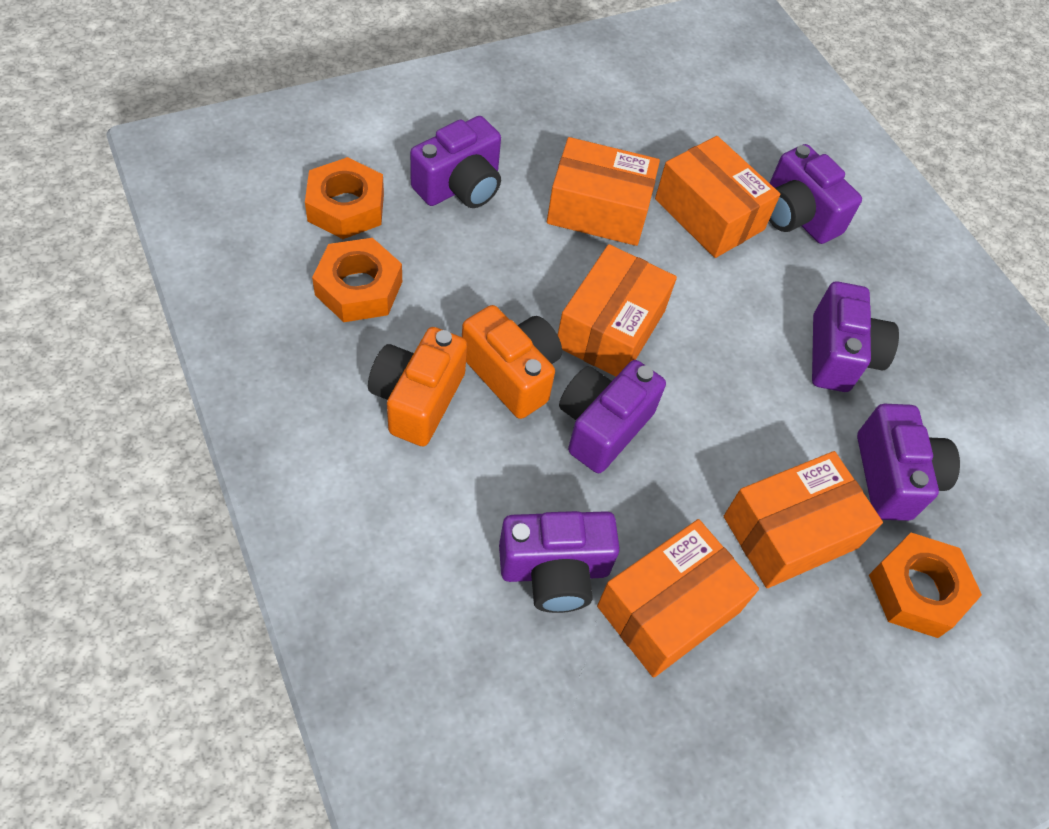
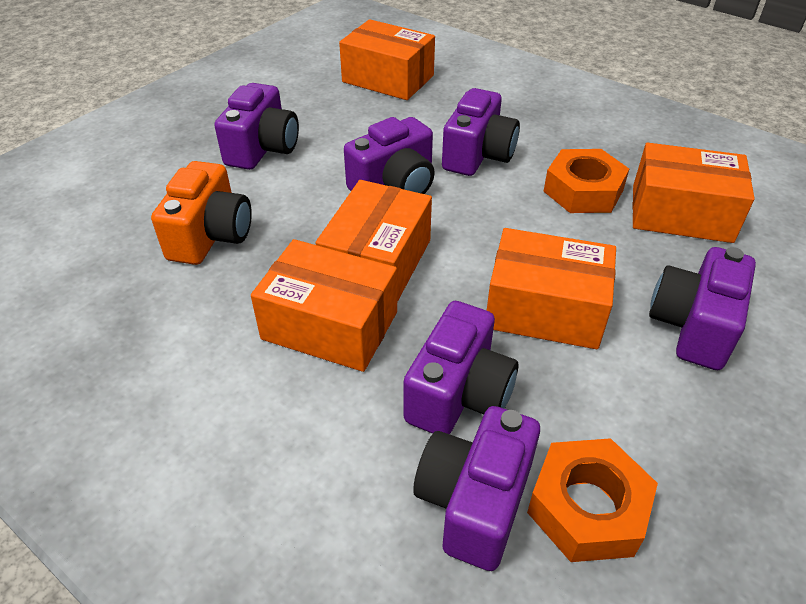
orange camera: 2 -> 1
orange nut: 3 -> 2

